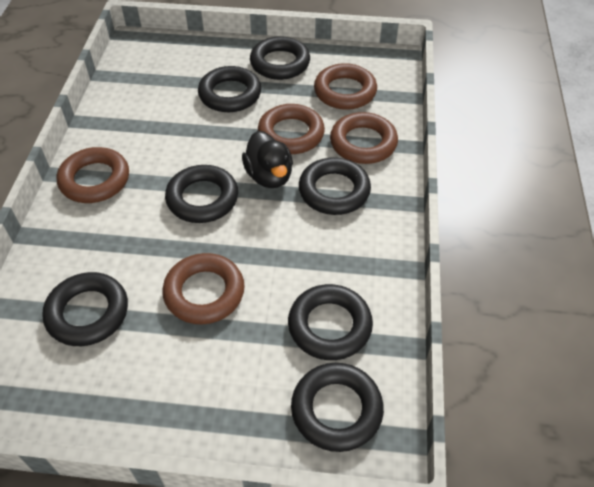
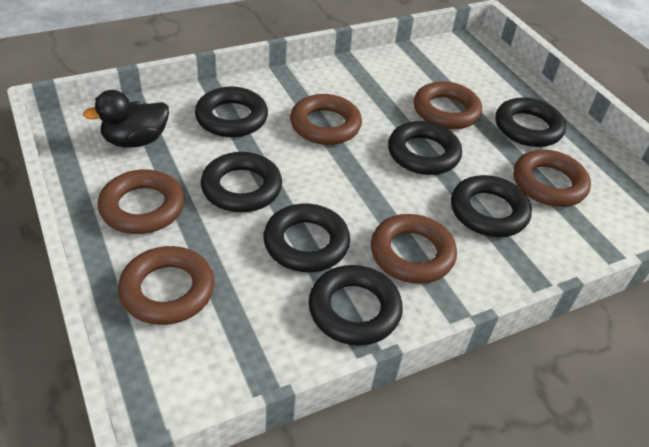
brown ring: 5 -> 6

